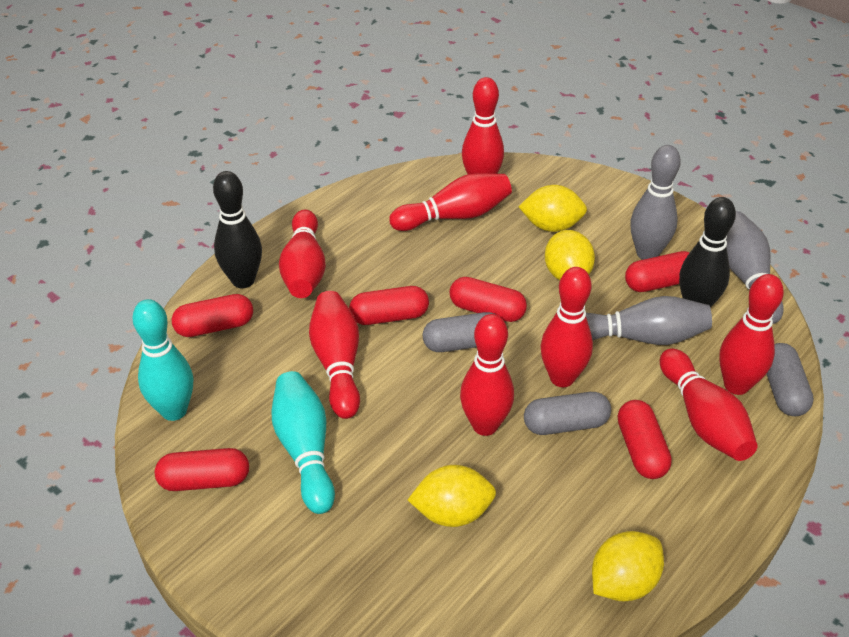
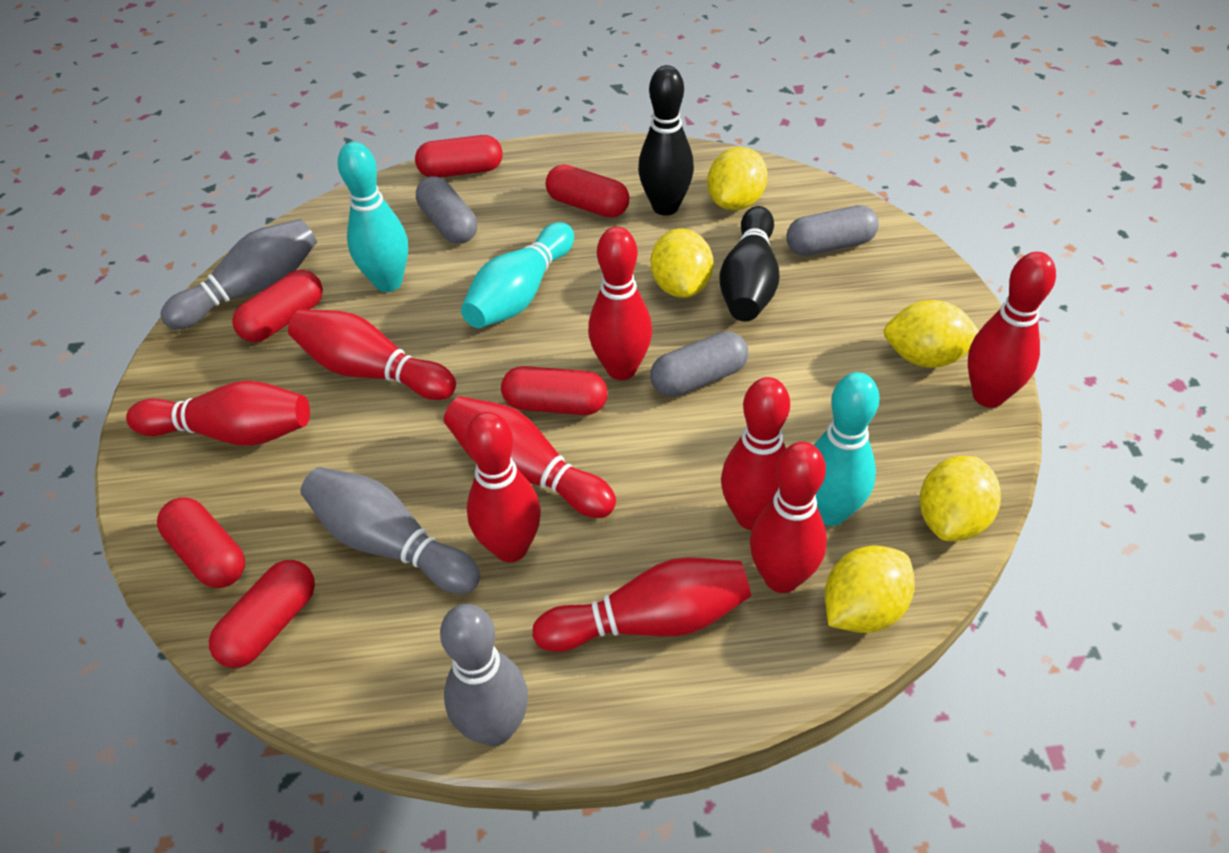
red bowling pin: 8 -> 9
turquoise bowling pin: 2 -> 3
yellow lemon: 4 -> 5

